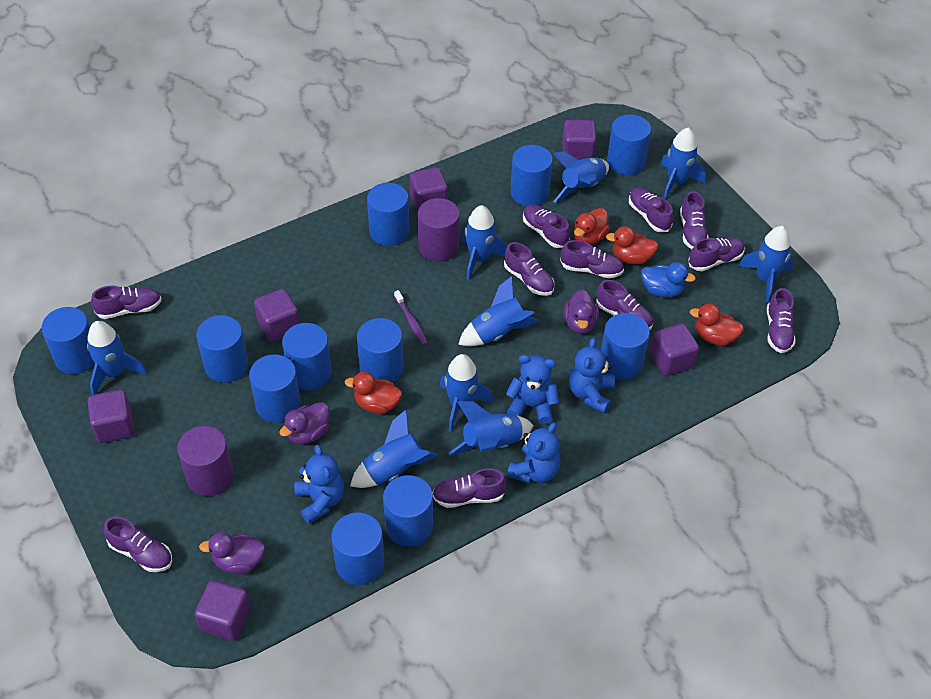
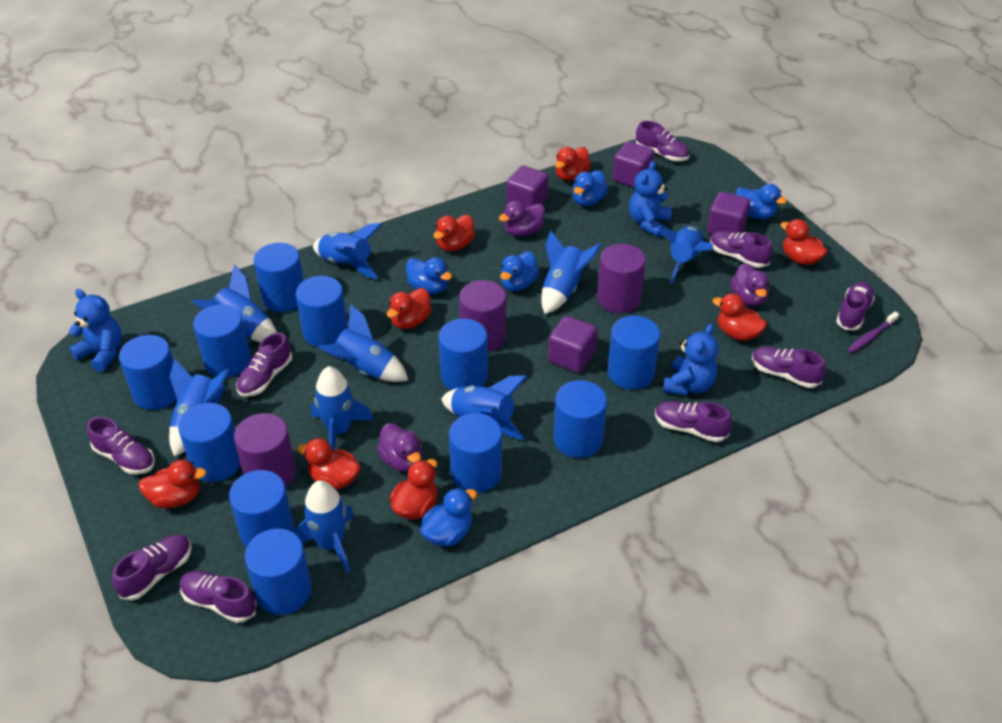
blue duck: 1 -> 5
blue teddy bear: 4 -> 3
purple cube: 6 -> 4
purple cylinder: 2 -> 3
purple shoe: 11 -> 9
red duck: 4 -> 8

